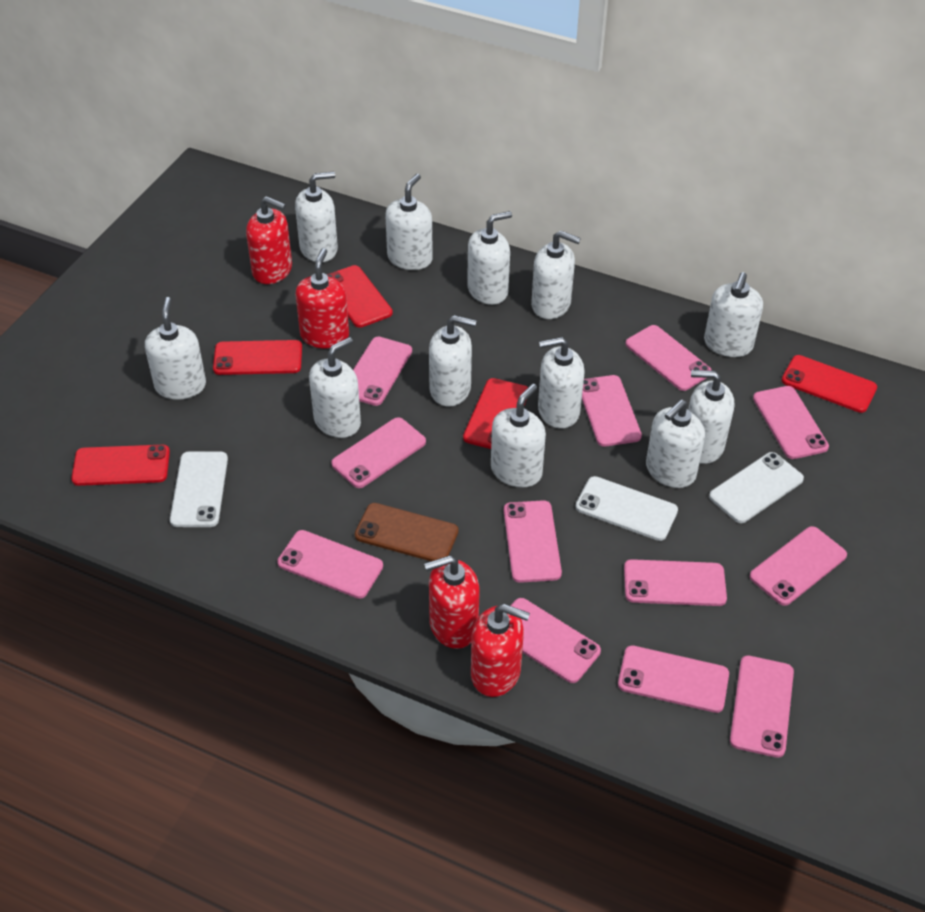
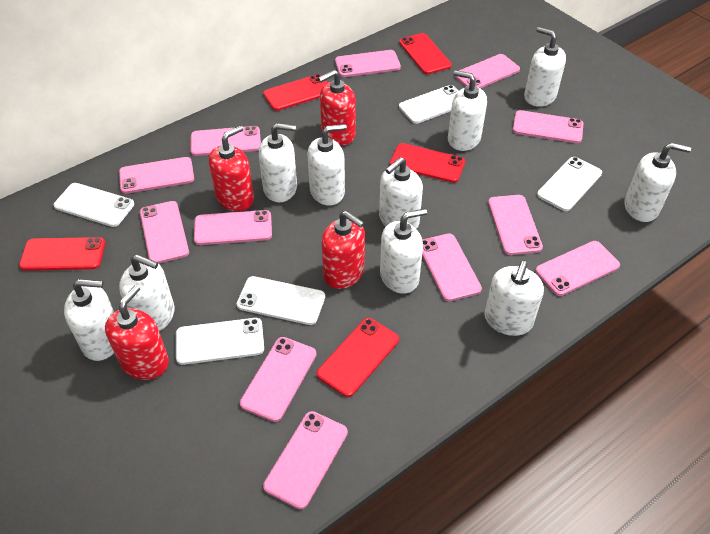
brown phone: 1 -> 0
white phone: 3 -> 5
white soap dispenser: 12 -> 10

